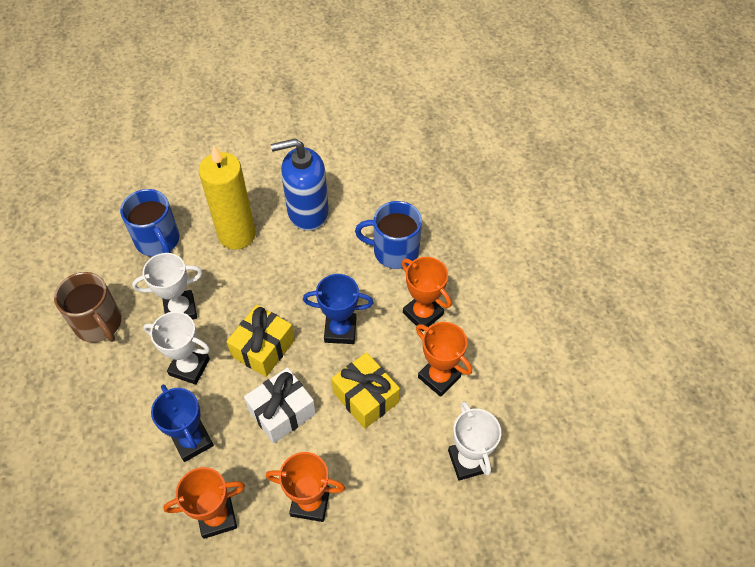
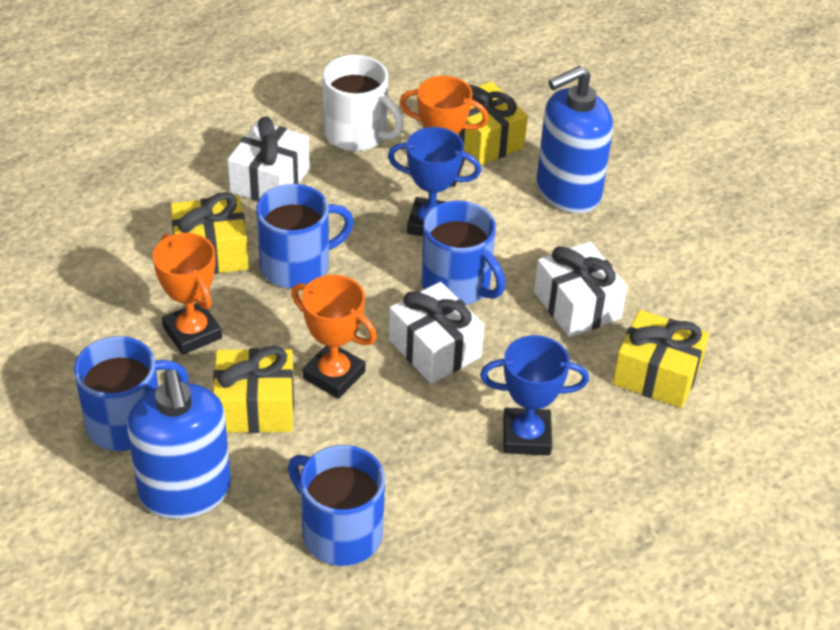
blue mug: 2 -> 4
blue soap dispenser: 1 -> 2
brown mug: 1 -> 0
orange trophy: 4 -> 3
white gift: 1 -> 3
white mug: 0 -> 1
white trophy: 3 -> 0
yellow candle: 1 -> 0
yellow gift: 2 -> 4

